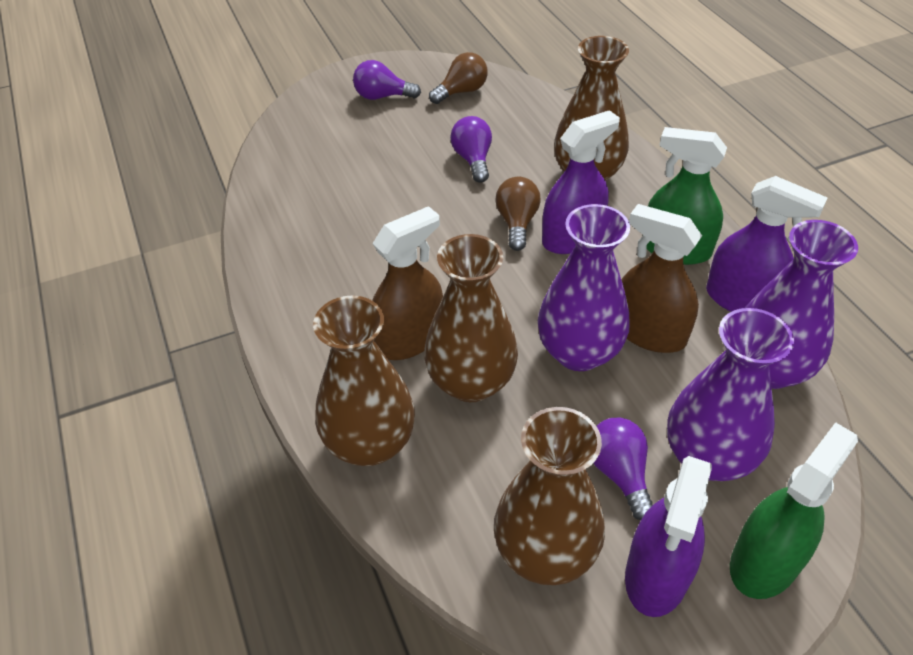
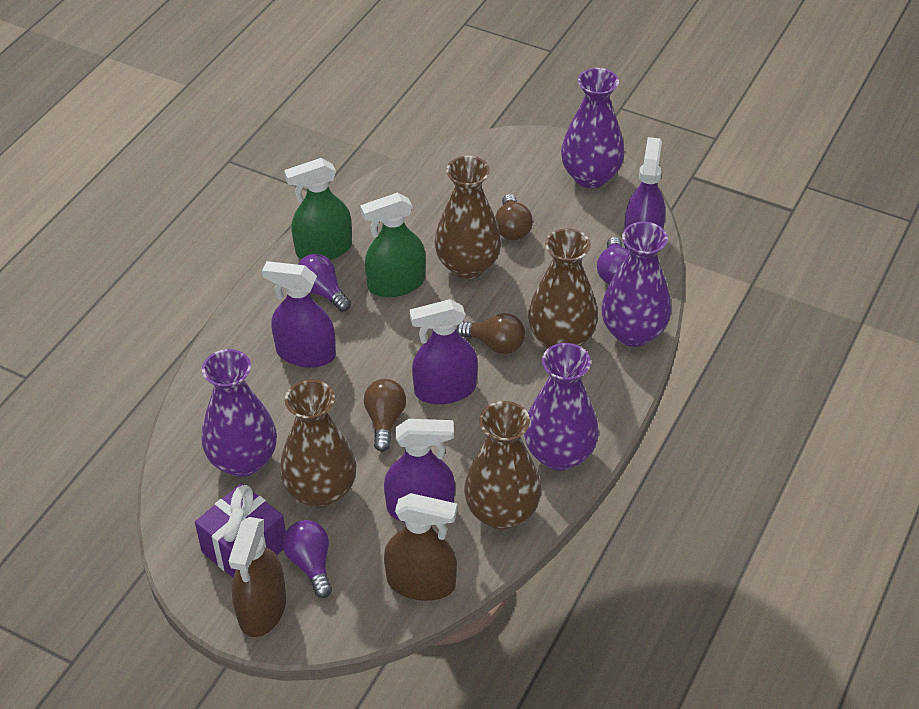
brown light bulb: 2 -> 3
purple gift: 0 -> 1
purple spray bottle: 3 -> 4
purple vase: 3 -> 4

